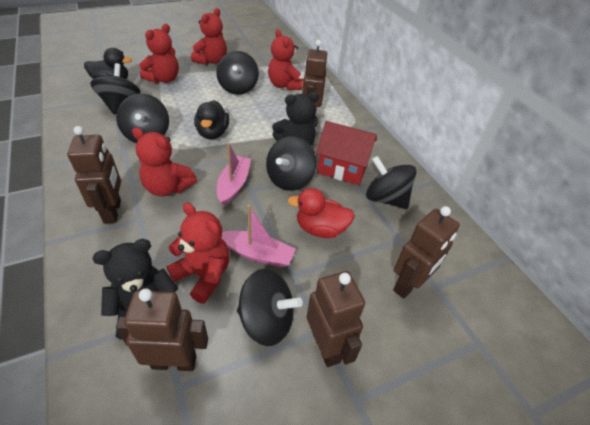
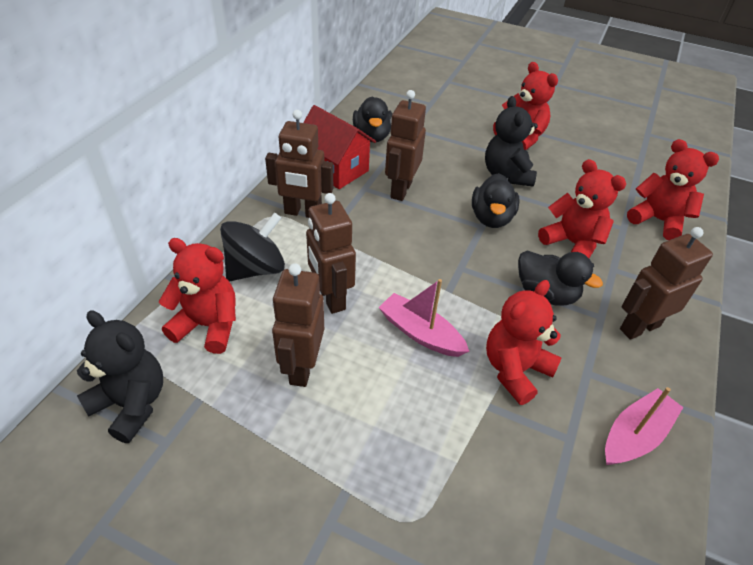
black duck: 2 -> 3
black spinning top: 6 -> 1
red duck: 1 -> 0

